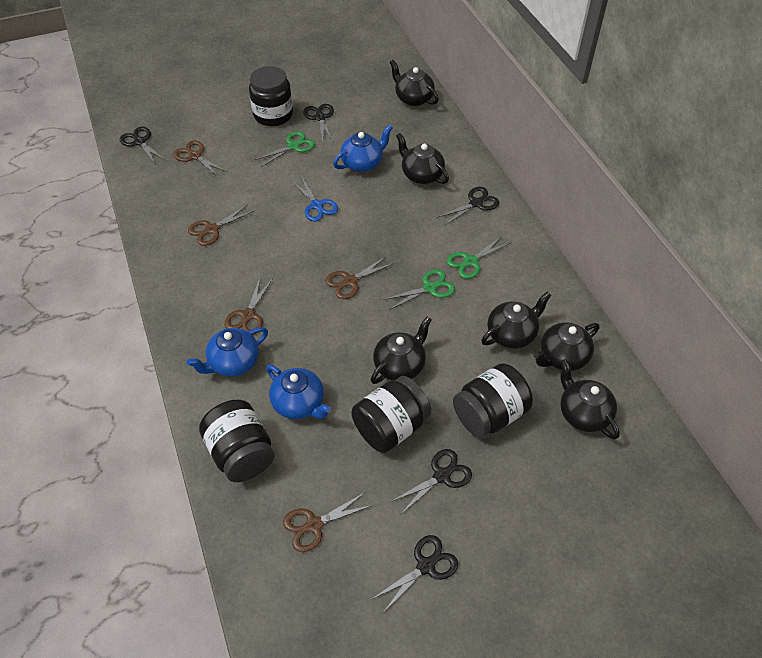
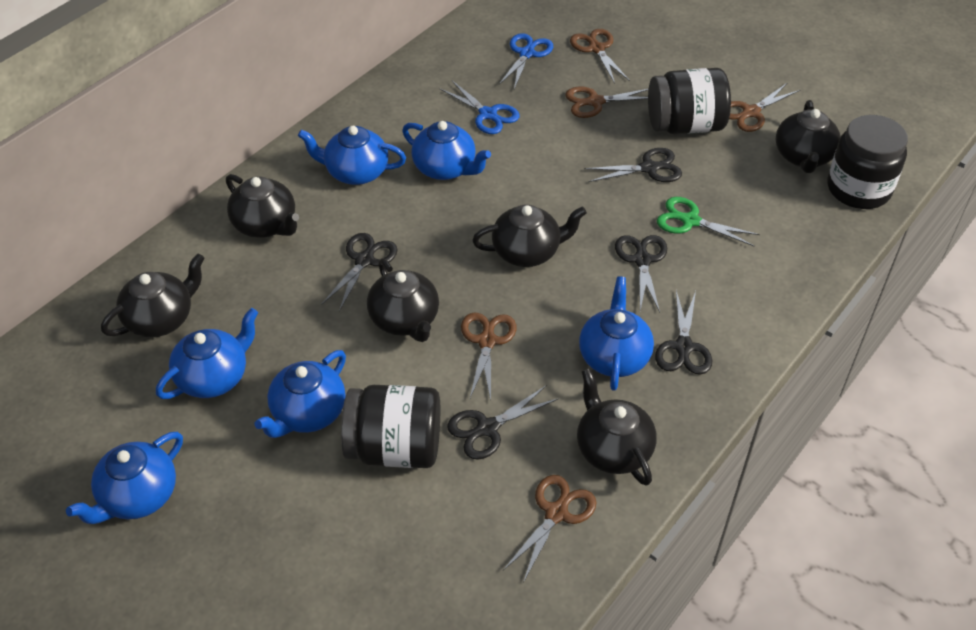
black jar: 4 -> 3
blue scissors: 1 -> 2
blue teapot: 3 -> 6
green scissors: 3 -> 1

